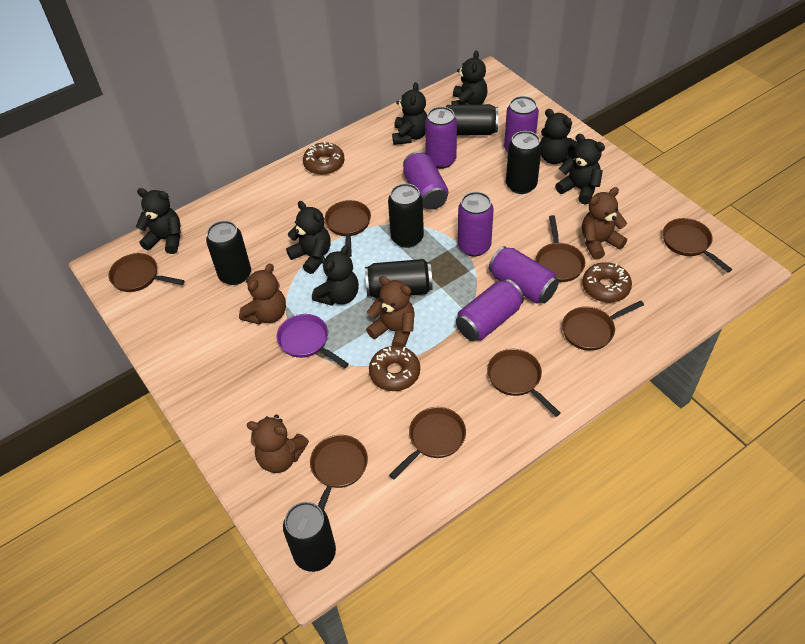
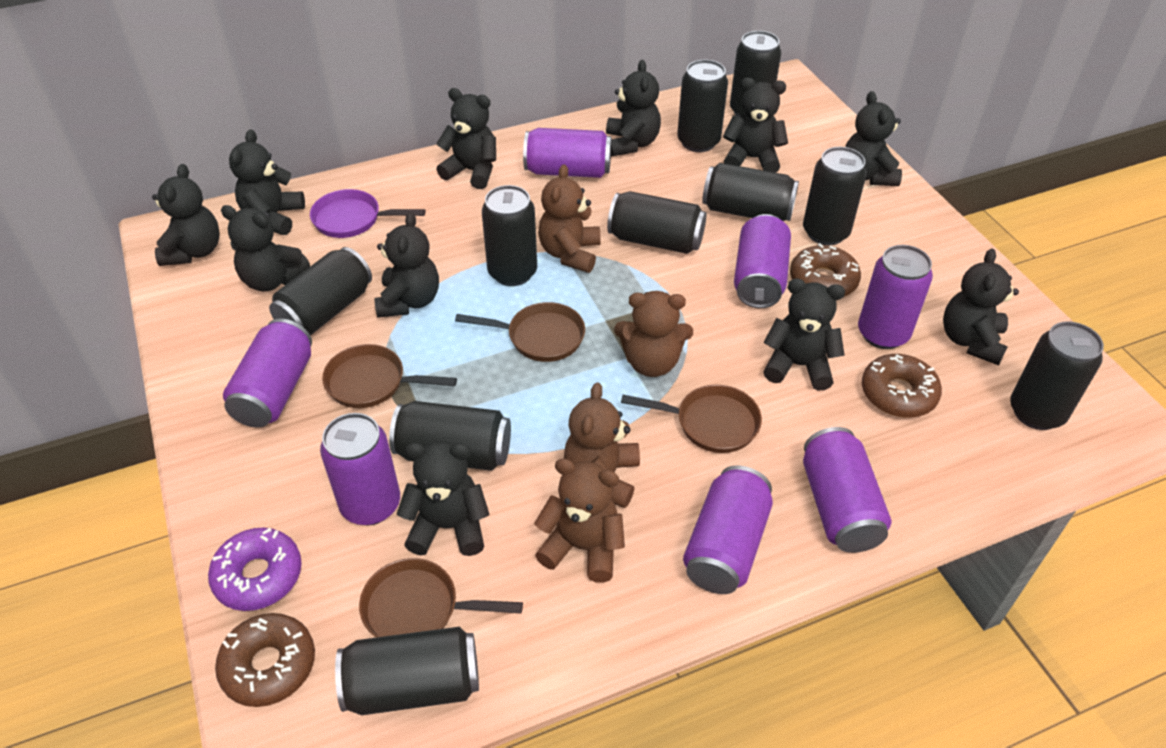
black can: 6 -> 10
black teddy bear: 7 -> 11
brown pan: 8 -> 4
purple can: 6 -> 7
purple donut: 0 -> 1

